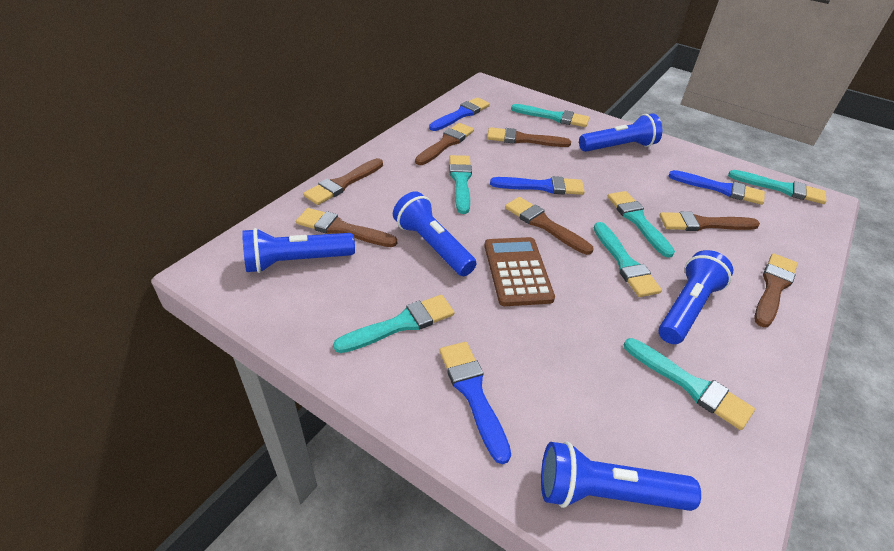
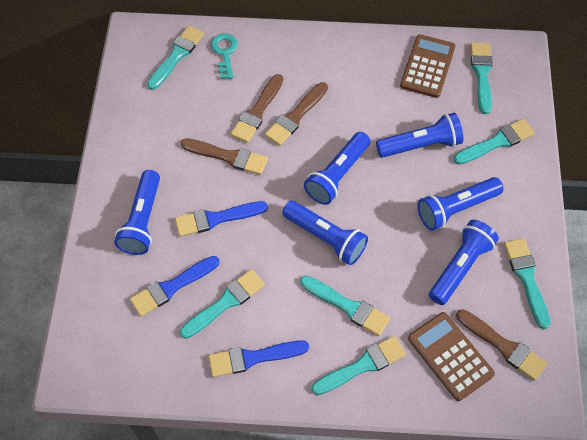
blue brush: 4 -> 3
blue flashlight: 5 -> 6
brown brush: 7 -> 4
brown calculator: 1 -> 2
turquoise key: 0 -> 1

